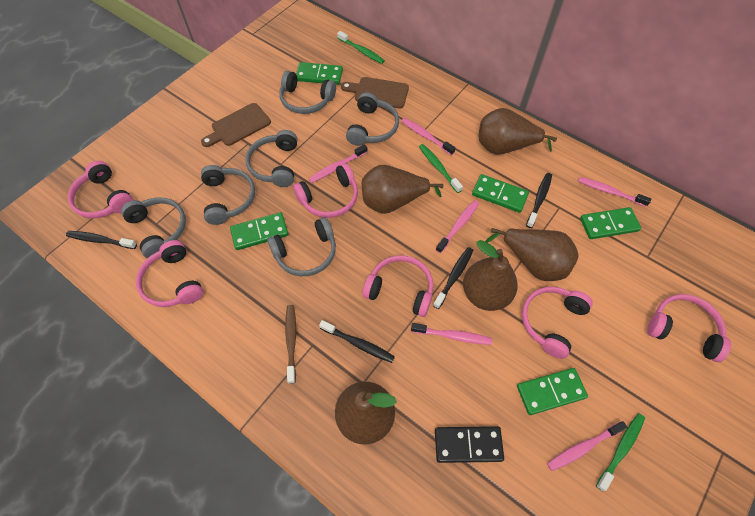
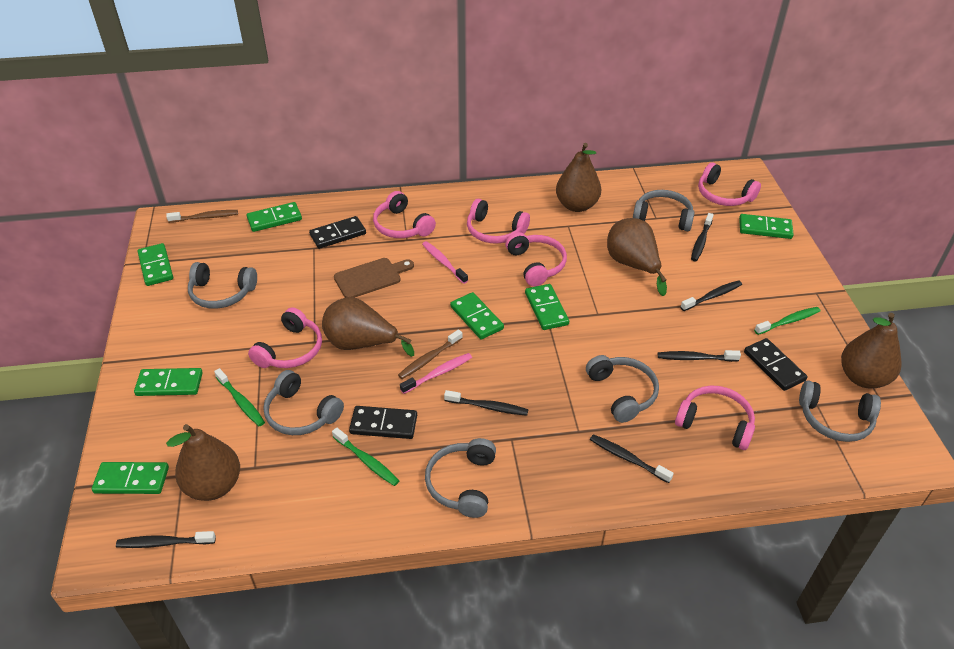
black domino: 1 -> 3
black toothbrush: 4 -> 6
brown cutting board: 2 -> 1
brown toothbrush: 1 -> 2
green domino: 5 -> 7
pink toothbrush: 6 -> 2

